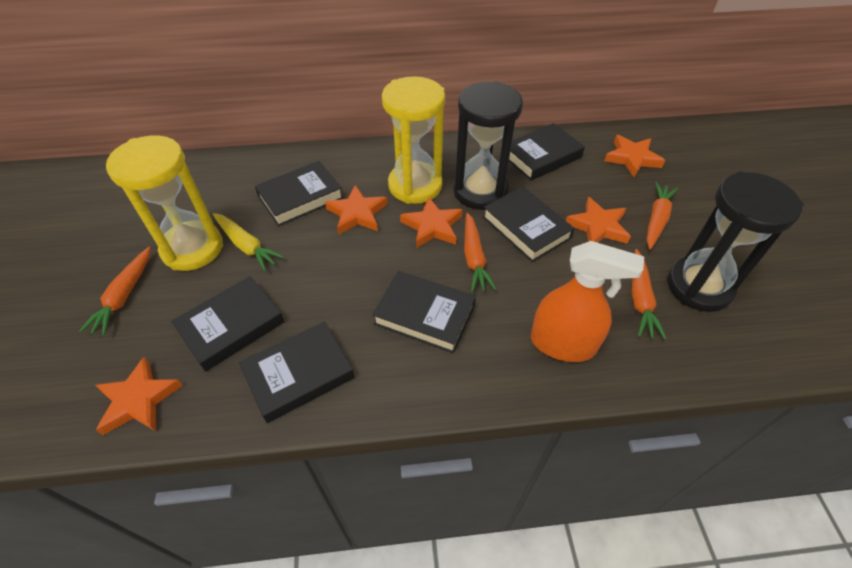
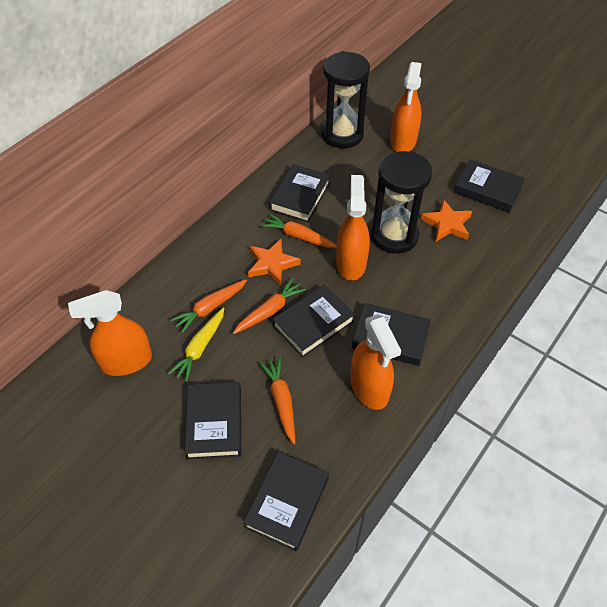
orange spray bottle: 1 -> 4
orange star: 5 -> 2
yellow hourglass: 2 -> 0

